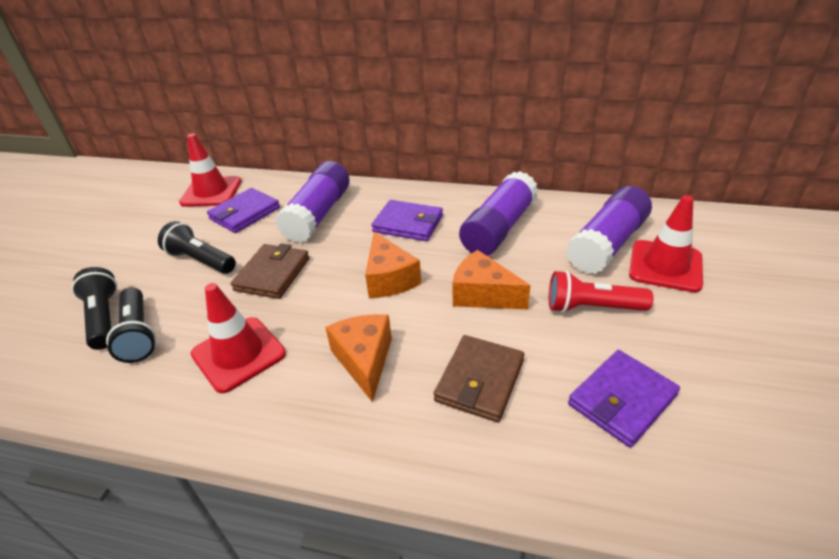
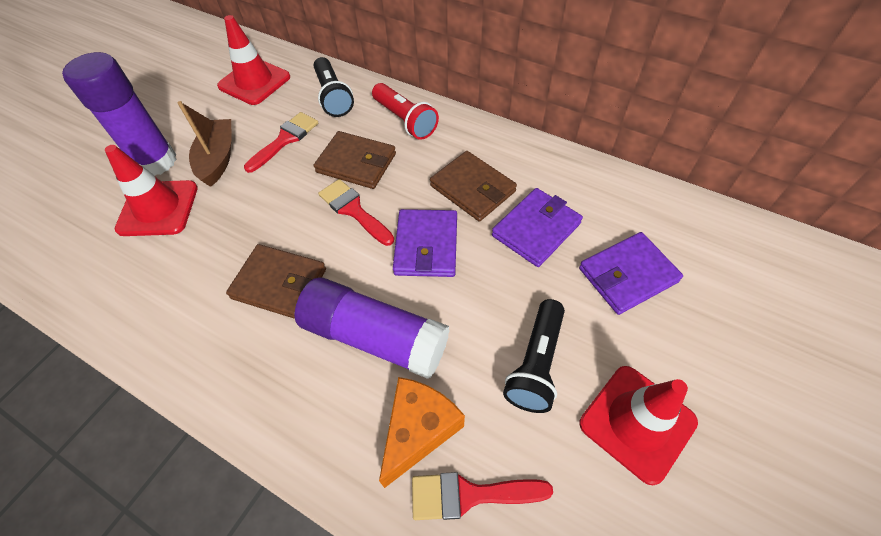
black flashlight: 3 -> 2
brown boat: 0 -> 1
brown wallet: 2 -> 3
orange cheese: 3 -> 1
purple glue stick: 3 -> 2
red brush: 0 -> 3

